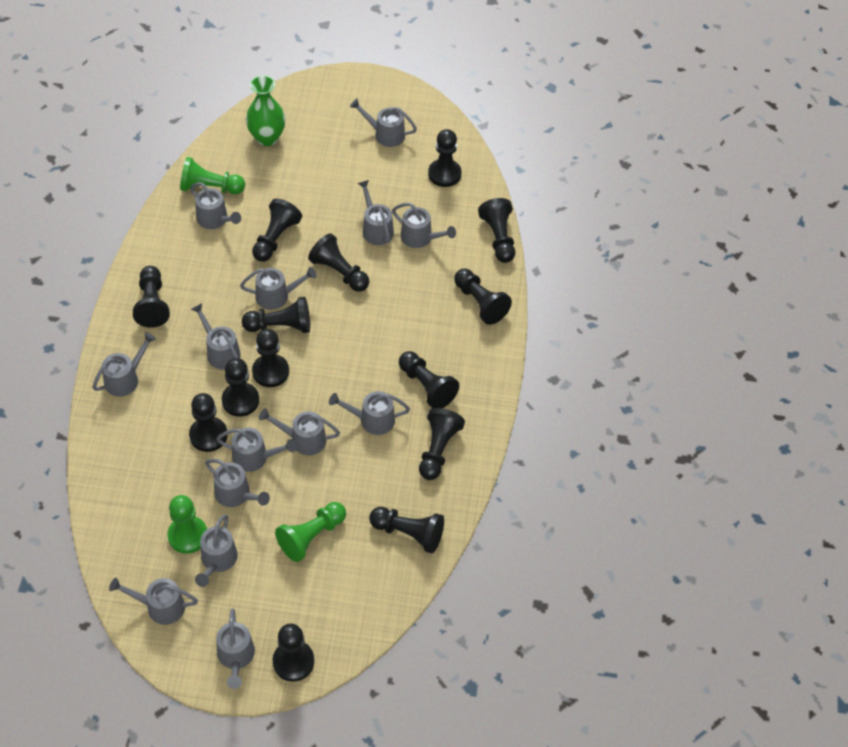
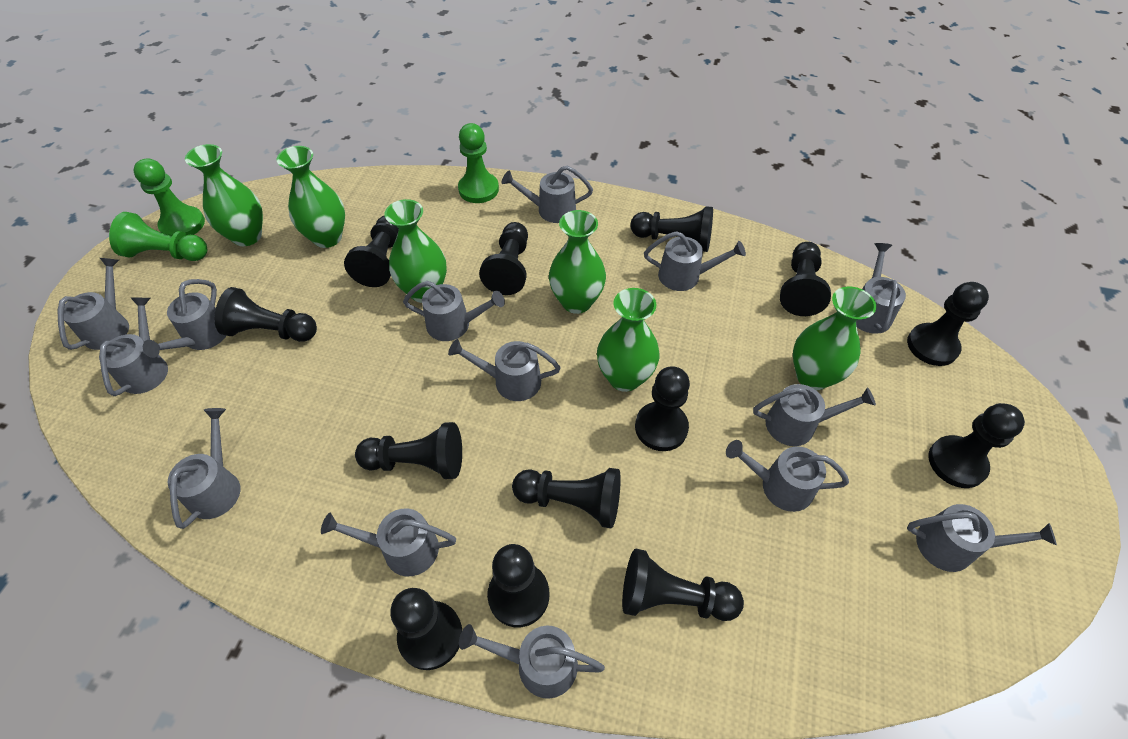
black pawn: 14 -> 13
green vase: 1 -> 6

